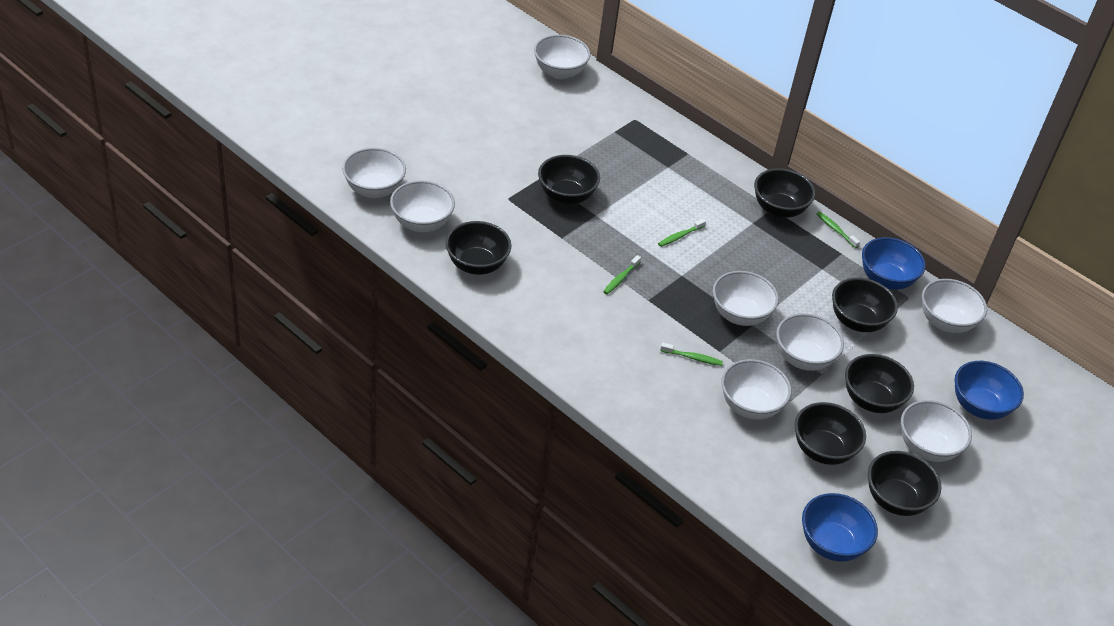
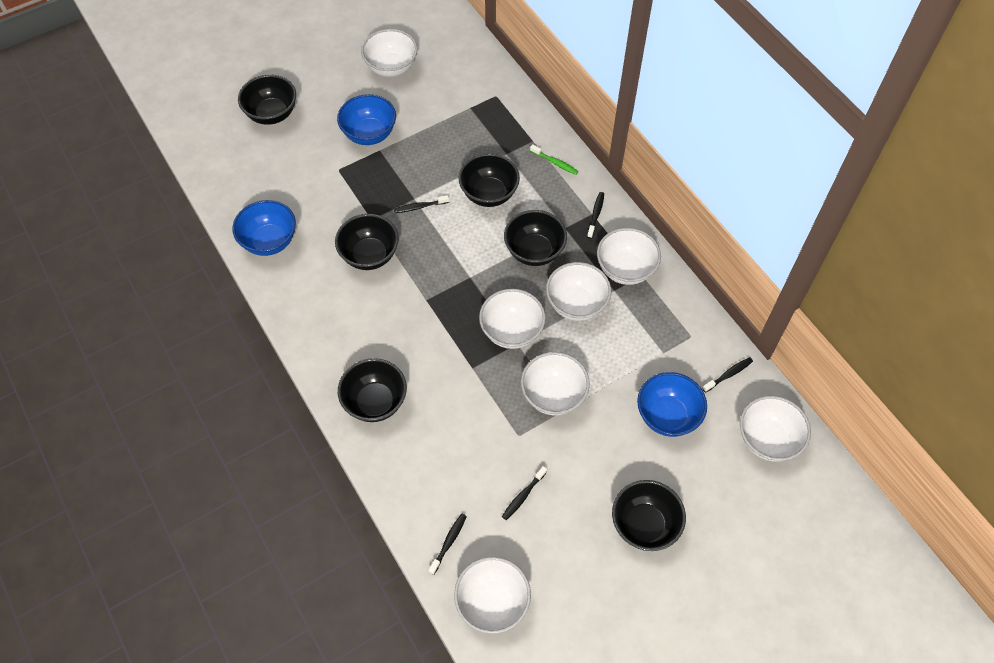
black bowl: 7 -> 6
black toothbrush: 0 -> 5
green toothbrush: 4 -> 1
white bowl: 8 -> 7

